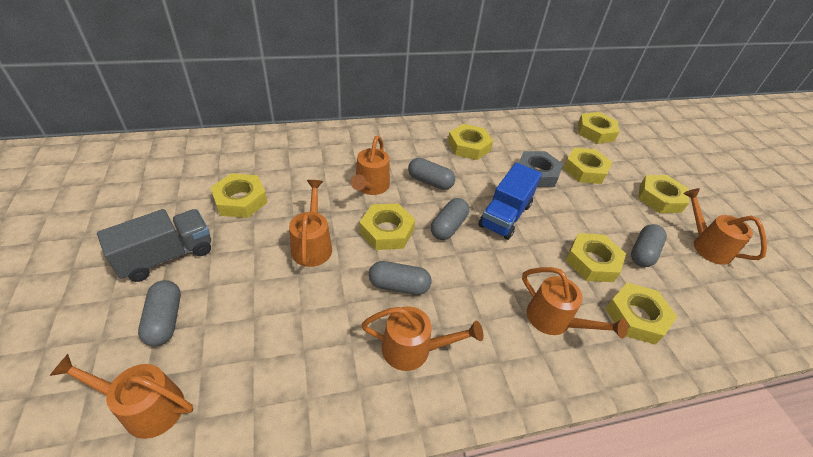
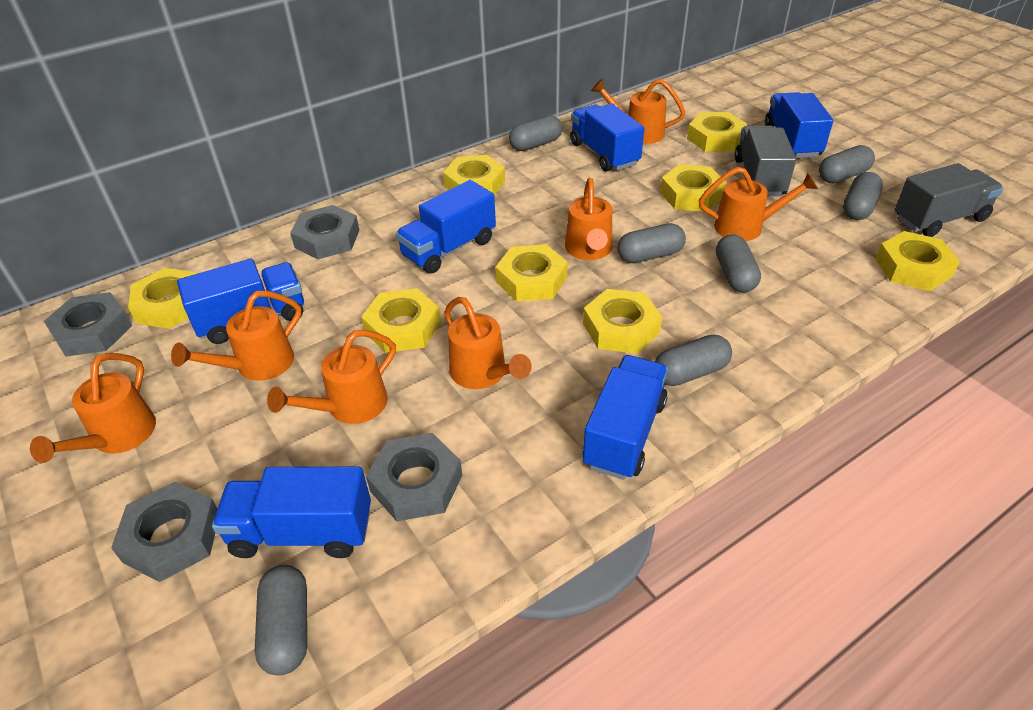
blue truck: 1 -> 6
grey capsule: 5 -> 7
grey nut: 1 -> 4
grey truck: 1 -> 2
orange watering can: 6 -> 7

